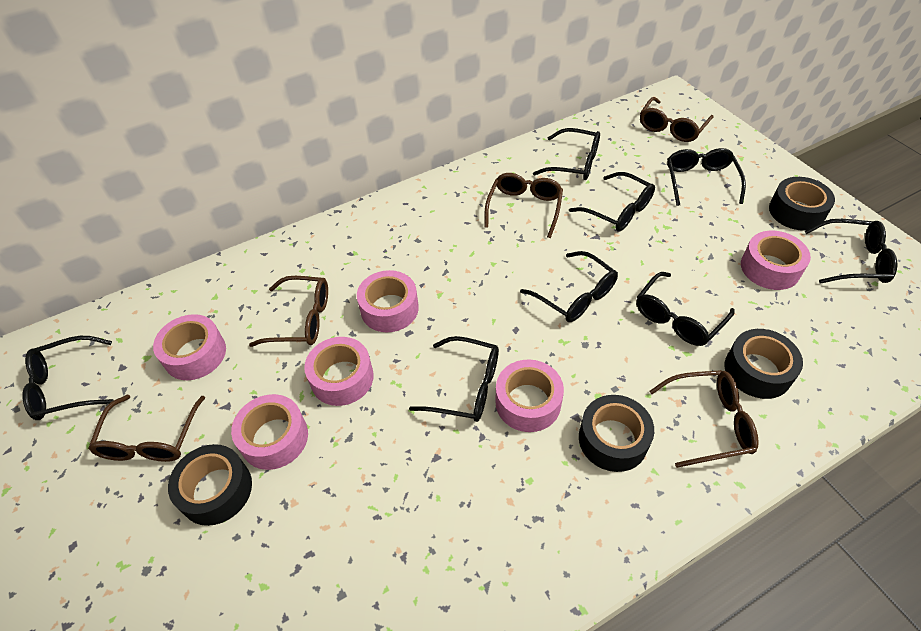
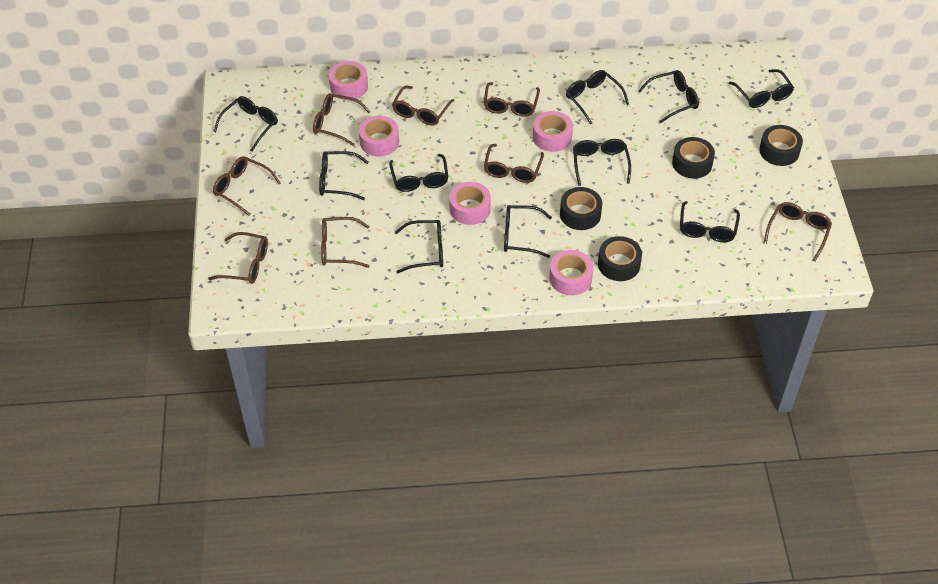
black glasses: 8 -> 10
brown glasses: 5 -> 8
pink tape: 6 -> 5

